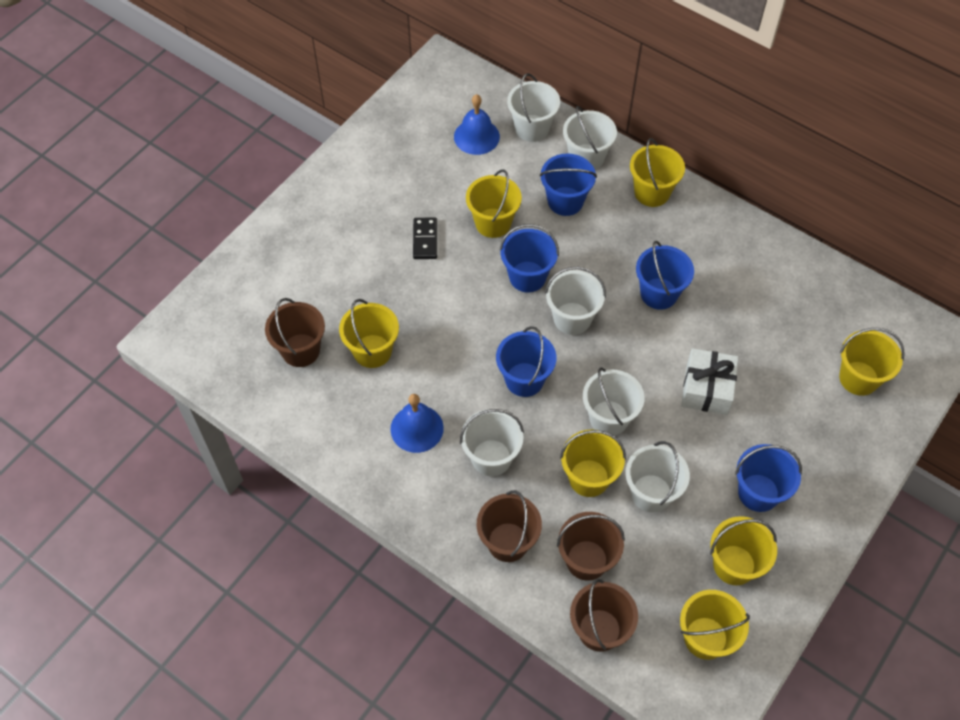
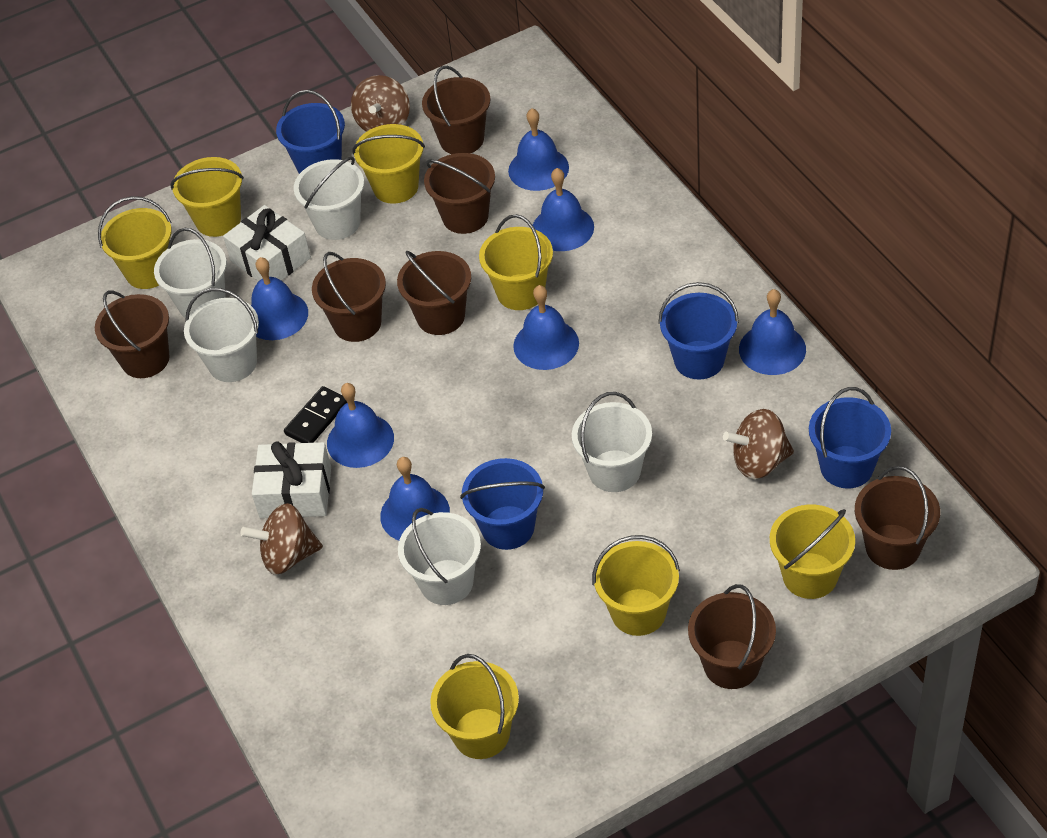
blue bell: 2 -> 7
blue bucket: 5 -> 4
brown bucket: 4 -> 7
brown spinning top: 0 -> 3
white bucket: 6 -> 5
white gift: 1 -> 2

